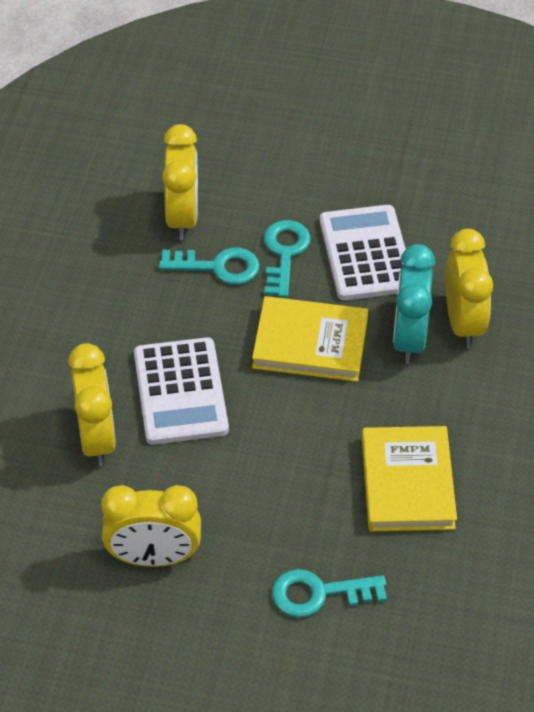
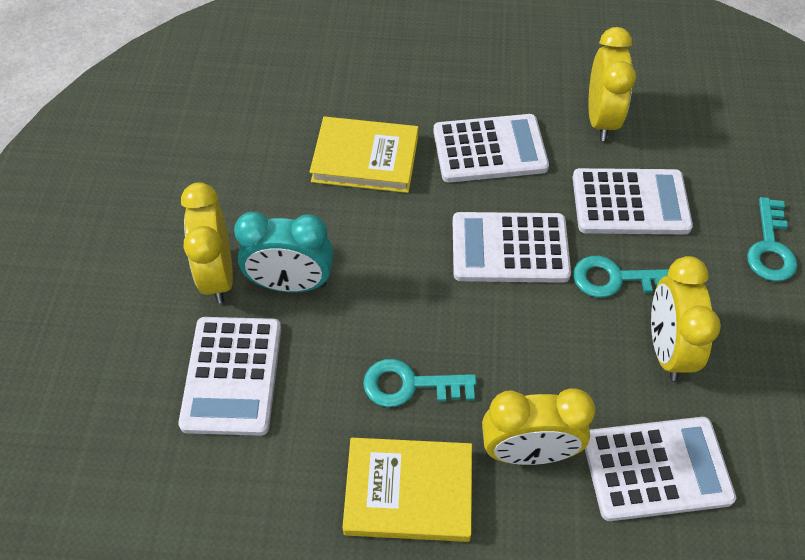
white calculator: 2 -> 5

